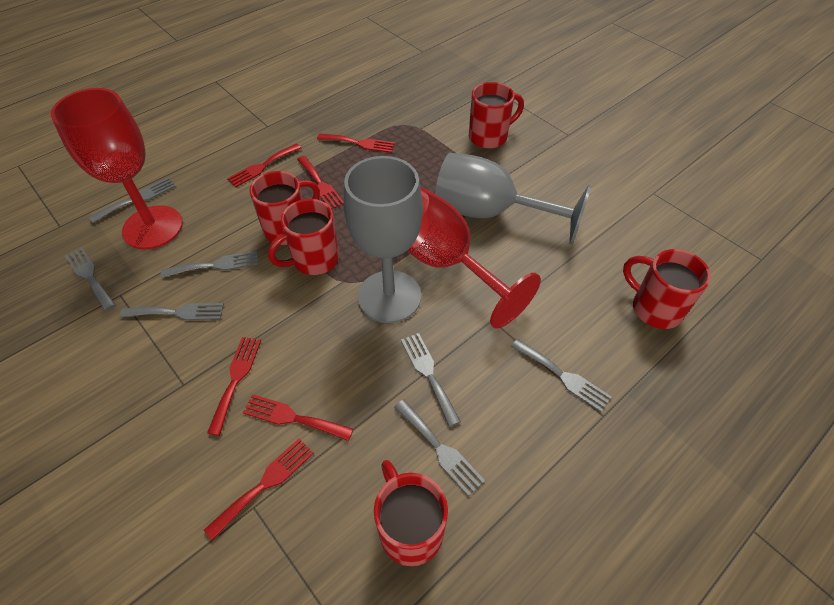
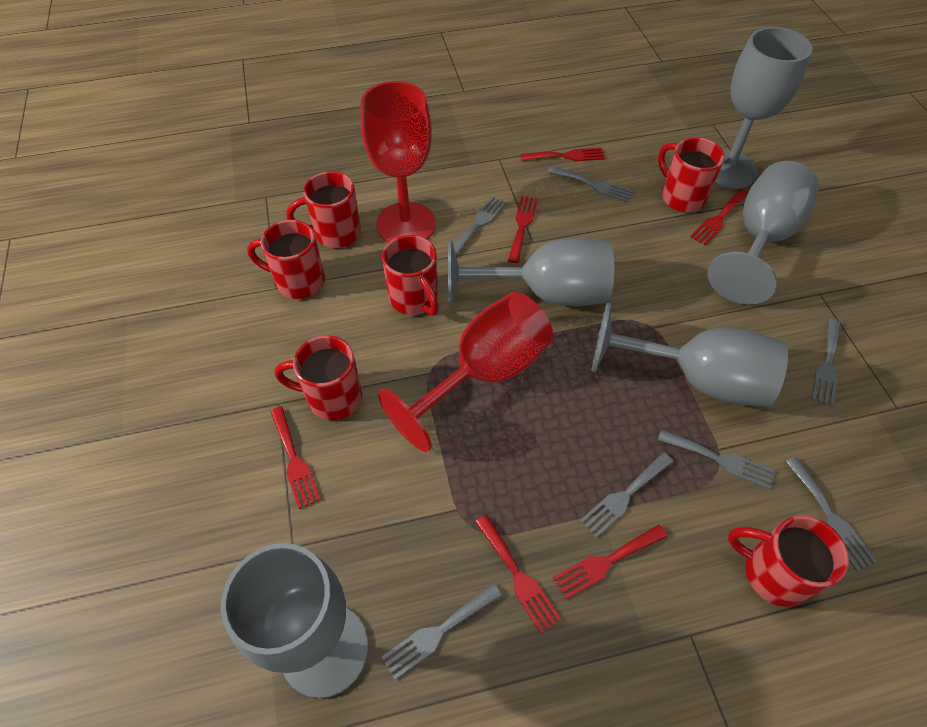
grey goblet: 2 -> 5
red mug: 5 -> 6

